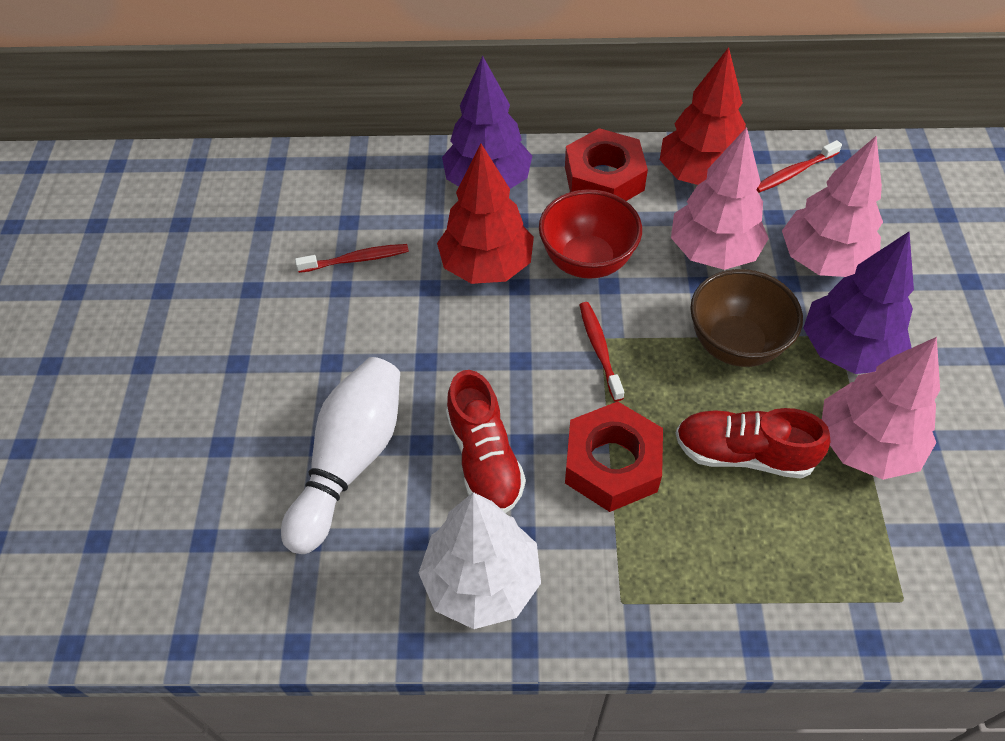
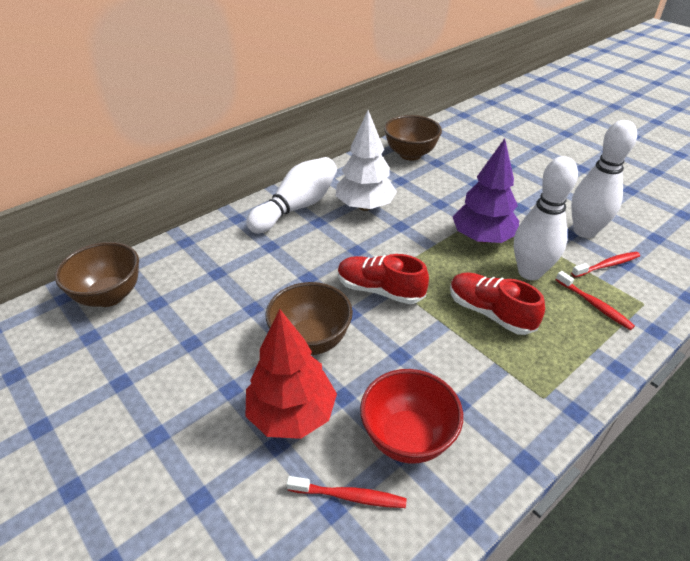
brown bowl: 1 -> 3
pink tree: 3 -> 0
purple tree: 2 -> 1
red nut: 2 -> 0
red tree: 2 -> 1
white bowling pin: 1 -> 3

